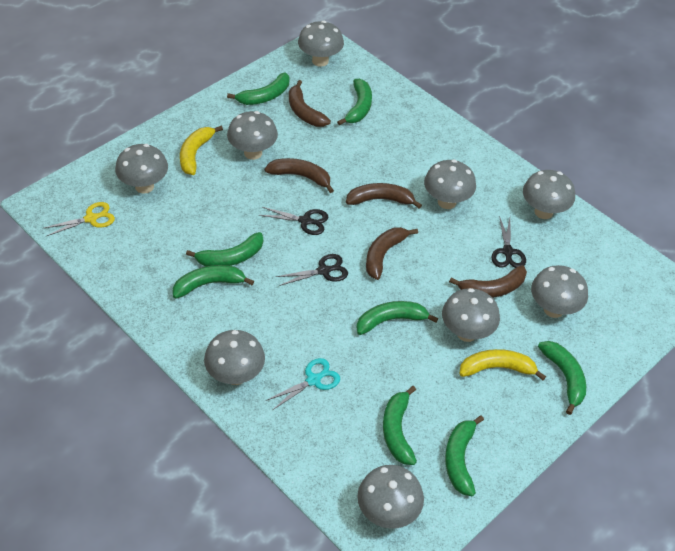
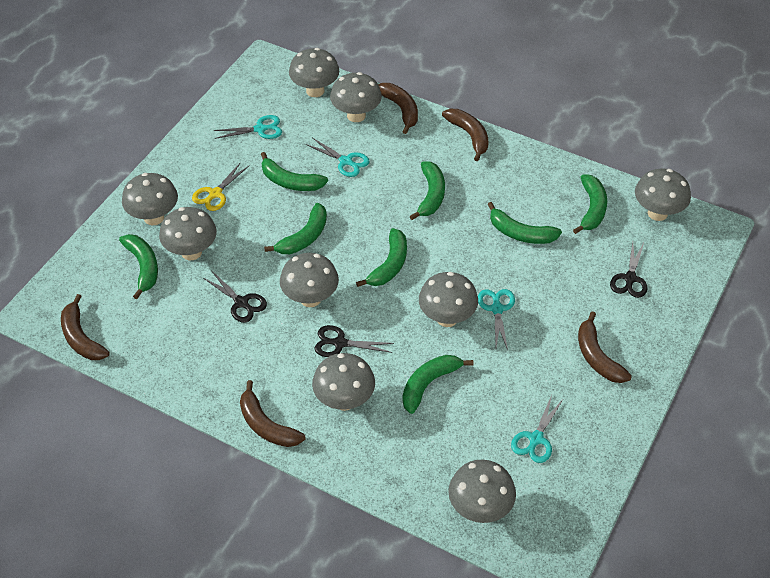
turquoise scissors: 1 -> 4
yellow banana: 2 -> 0

